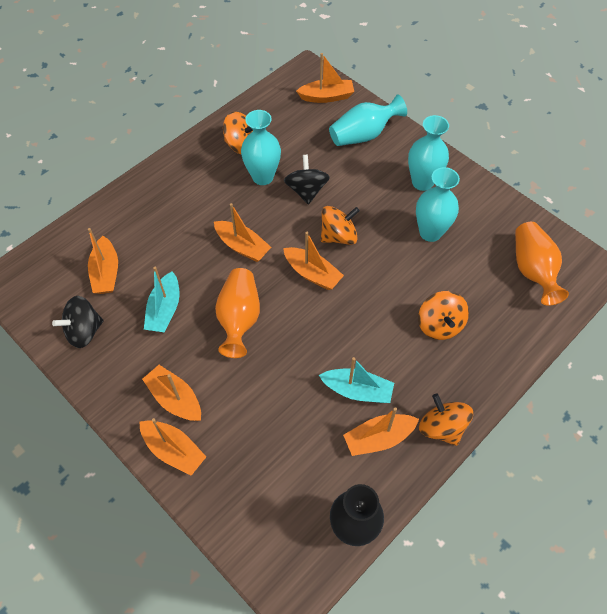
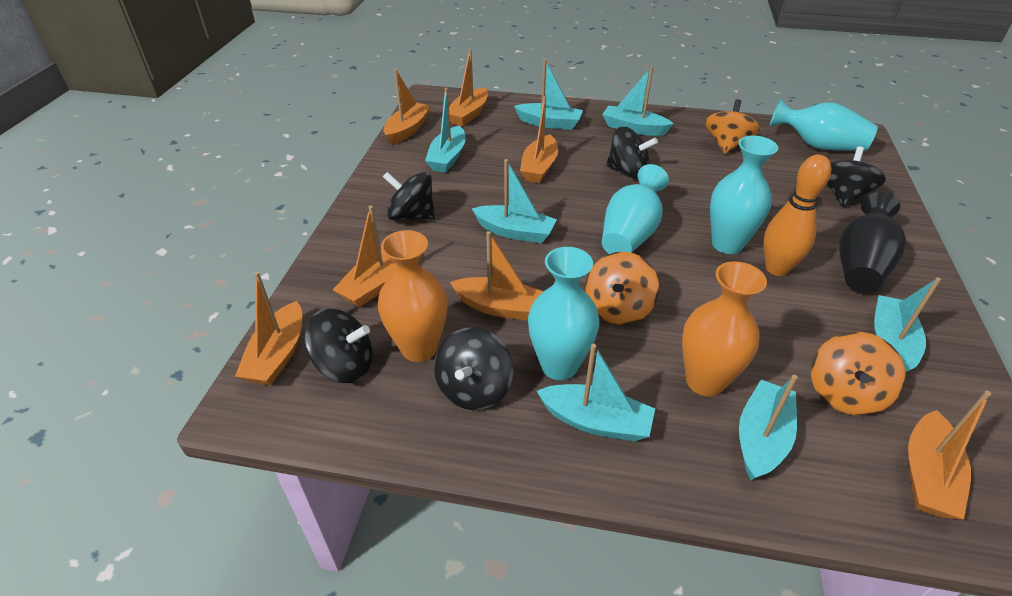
black spinning top: 2 -> 5
orange bowling pin: 0 -> 1
orange spinning top: 4 -> 3
turquoise boat: 2 -> 7

